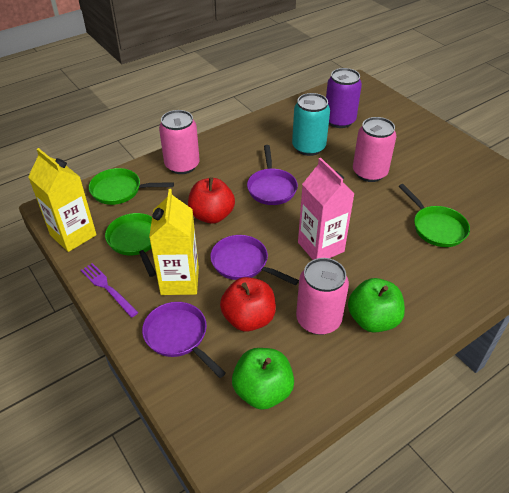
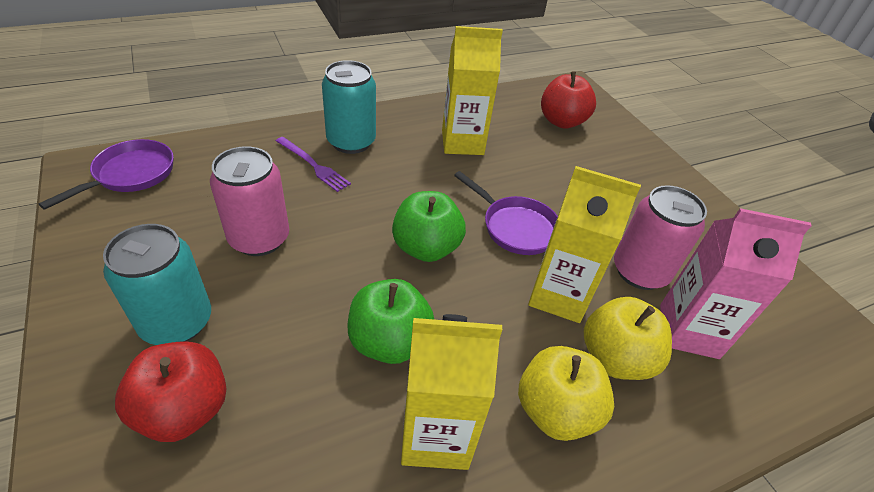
green pan: 3 -> 0
pink can: 3 -> 2
purple can: 1 -> 0
purple pan: 3 -> 2
turquoise can: 1 -> 2
yellow apple: 0 -> 2
yellow carton: 2 -> 3

